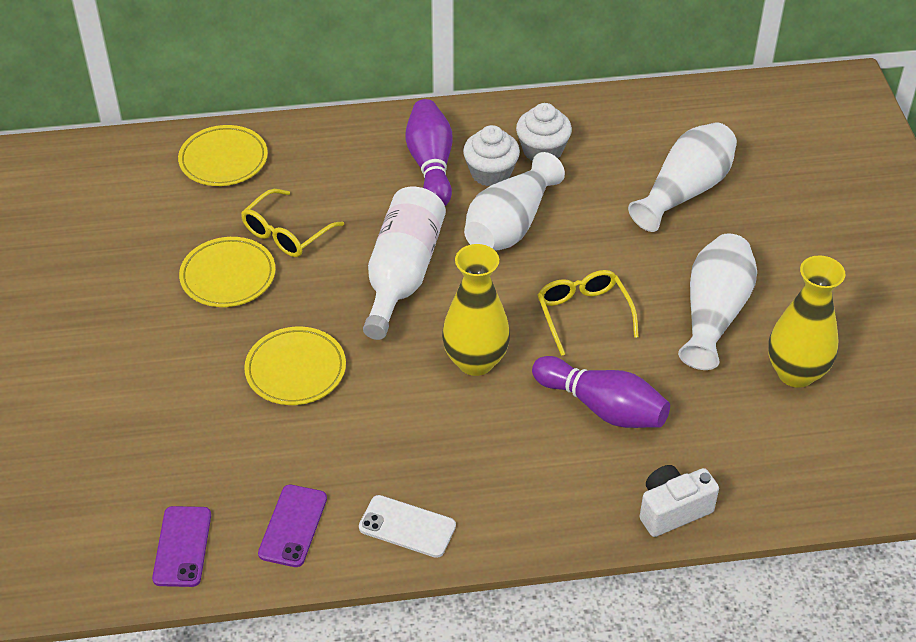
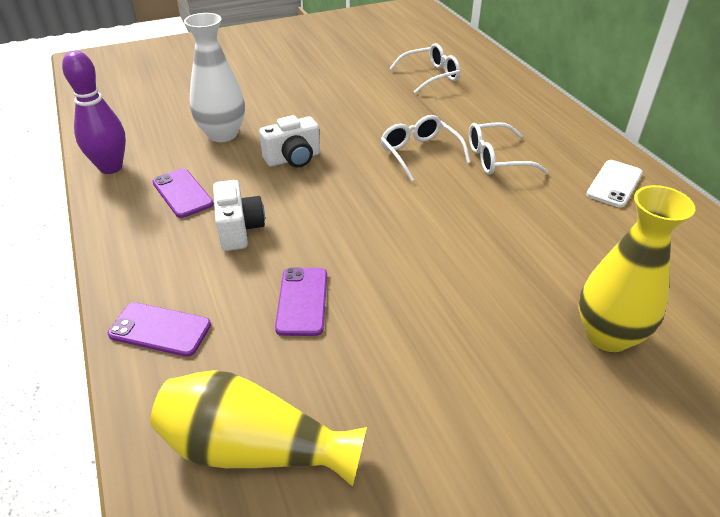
purple bowling pin: 2 -> 1
purple phone: 2 -> 3
white bottle: 1 -> 0
white camera: 1 -> 2
white cupcake: 2 -> 0
white glasses: 0 -> 3
white vase: 3 -> 1
yellow glasses: 2 -> 0
yellow plate: 3 -> 0

